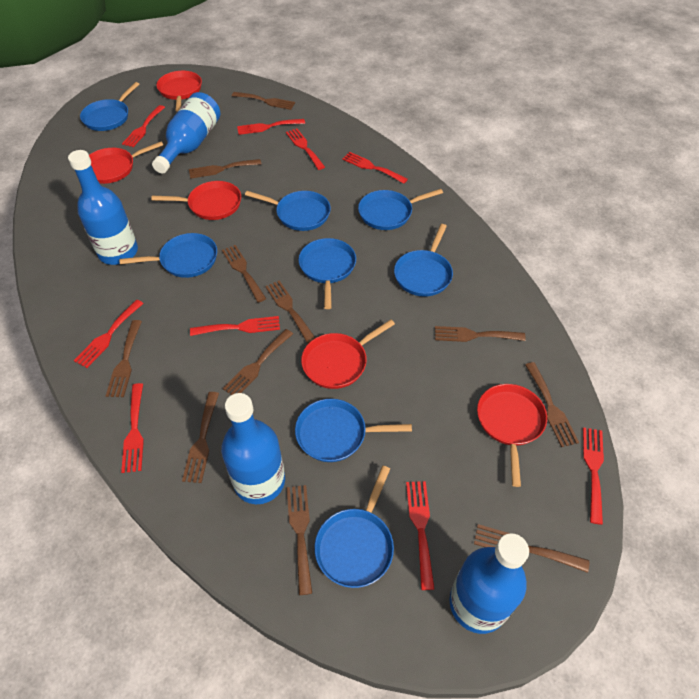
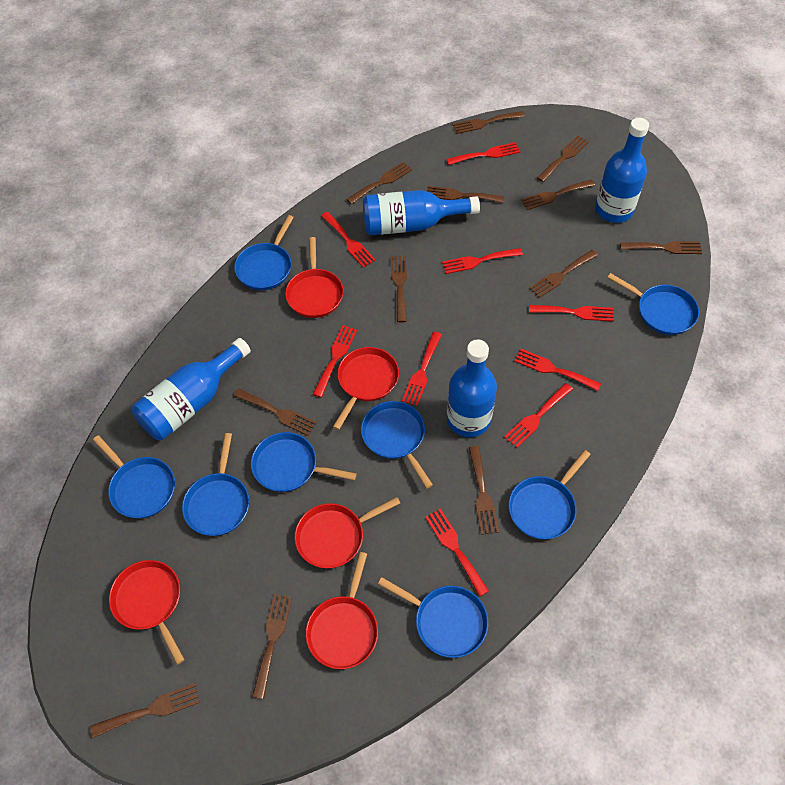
brown fork: 11 -> 12

